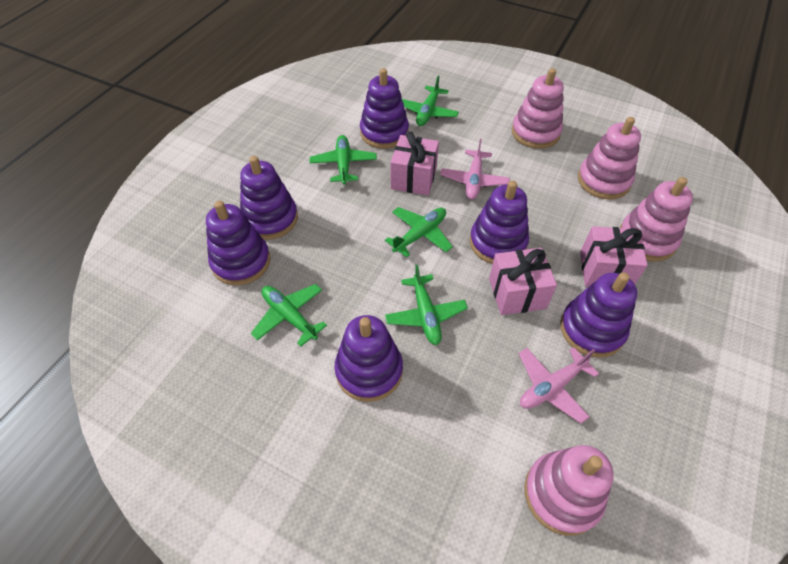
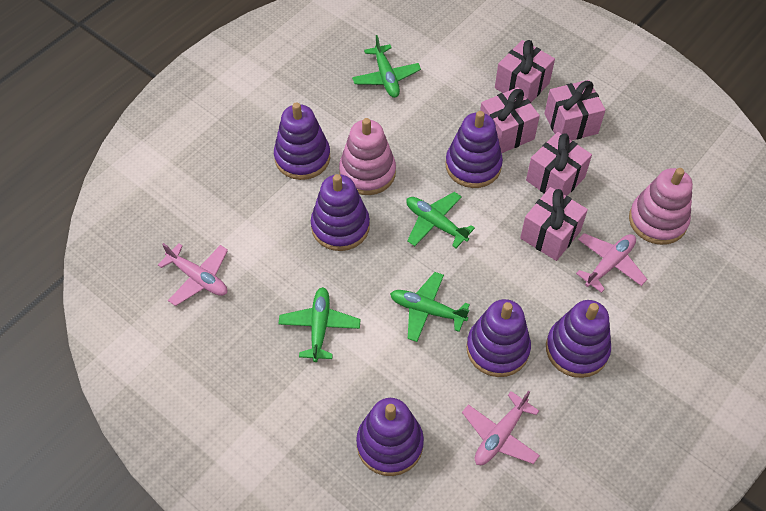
green plane: 5 -> 4
pink gift: 3 -> 5
pink plane: 2 -> 3
pink stacking toy: 4 -> 2

